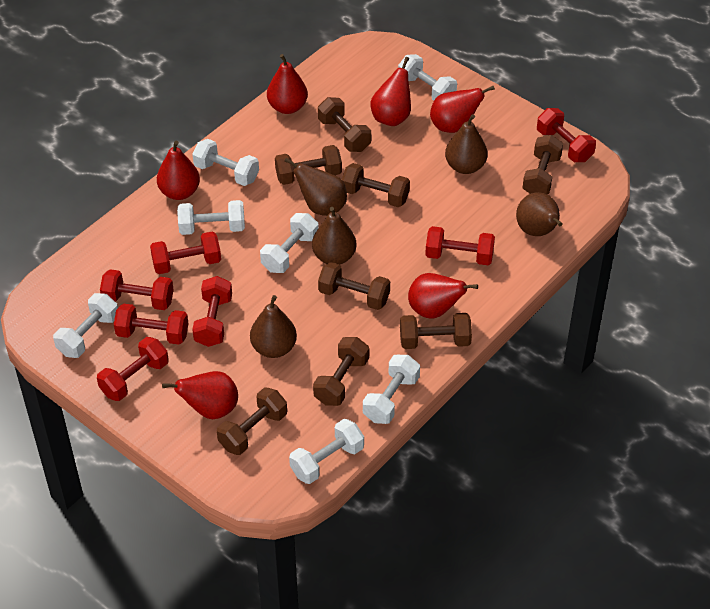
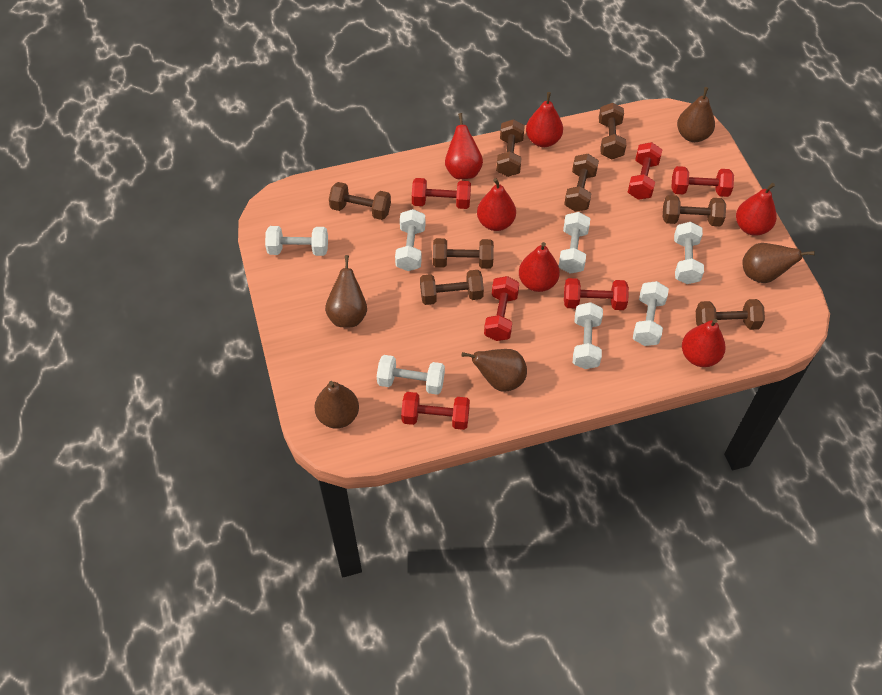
red dumbbell: 7 -> 6

